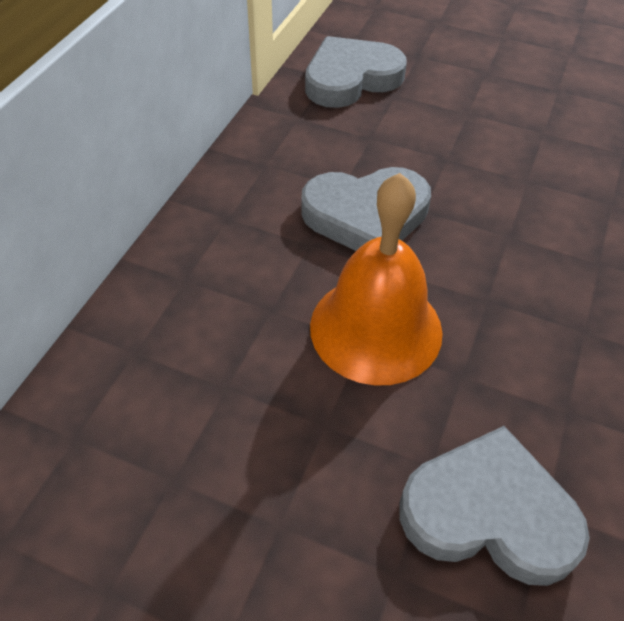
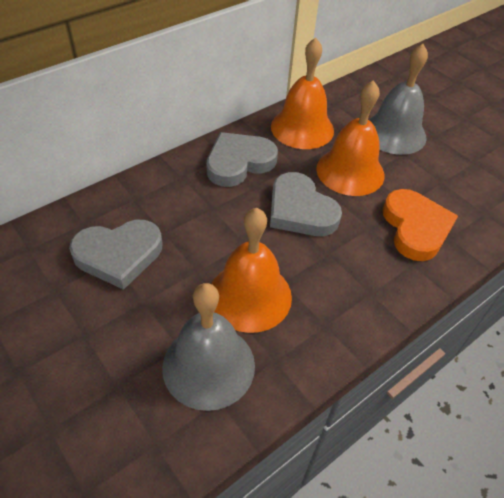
grey bell: 0 -> 2
orange bell: 1 -> 3
orange heart: 0 -> 1

